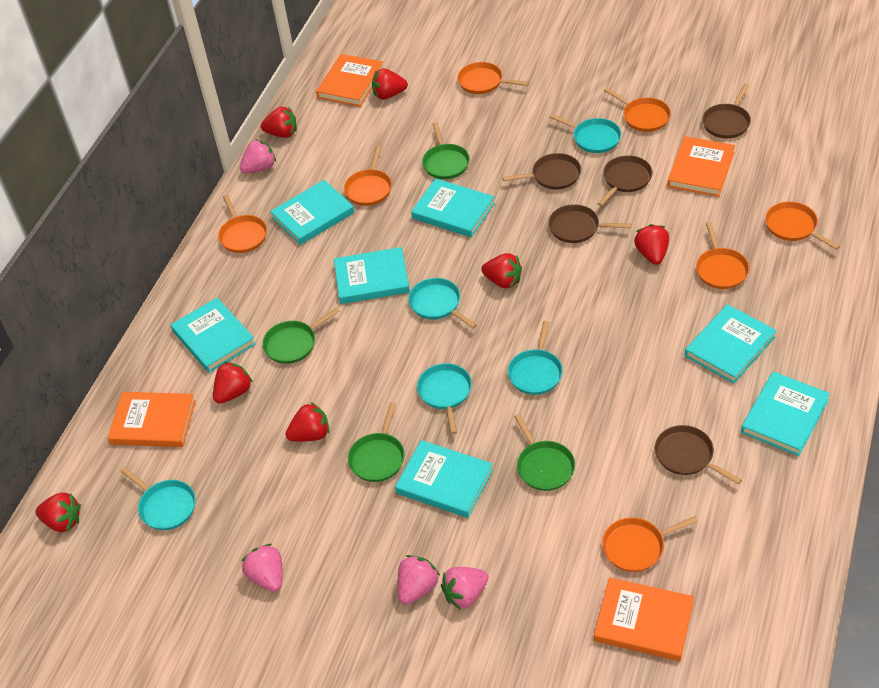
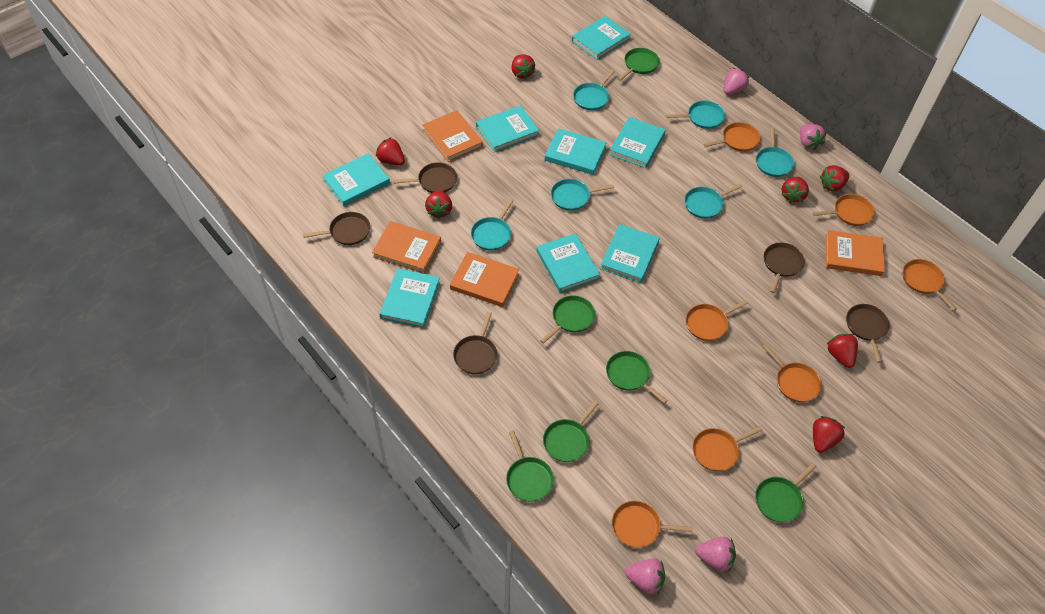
green pan: 4 -> 6
turquoise book: 7 -> 8
turquoise pan: 5 -> 6

